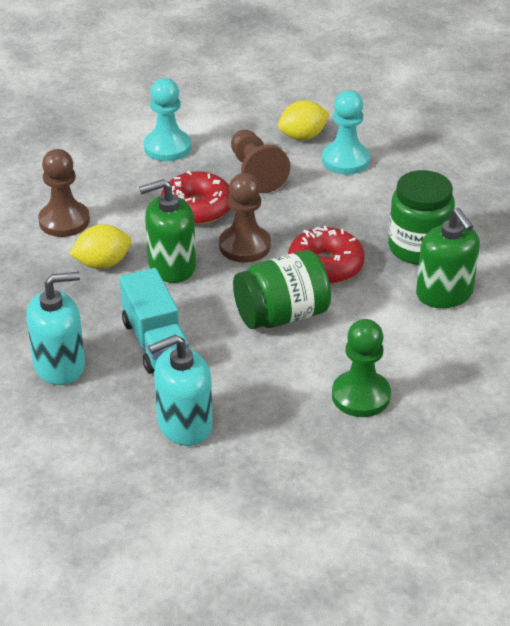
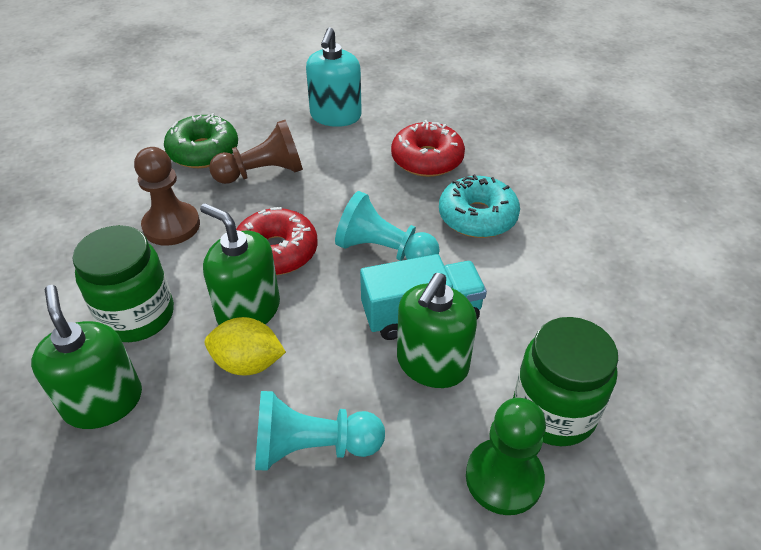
brown pawn: 3 -> 2
green donut: 0 -> 1
green soap dispenser: 2 -> 3
turquoise donut: 0 -> 1
turquoise soap dispenser: 2 -> 1
yellow lemon: 2 -> 1

